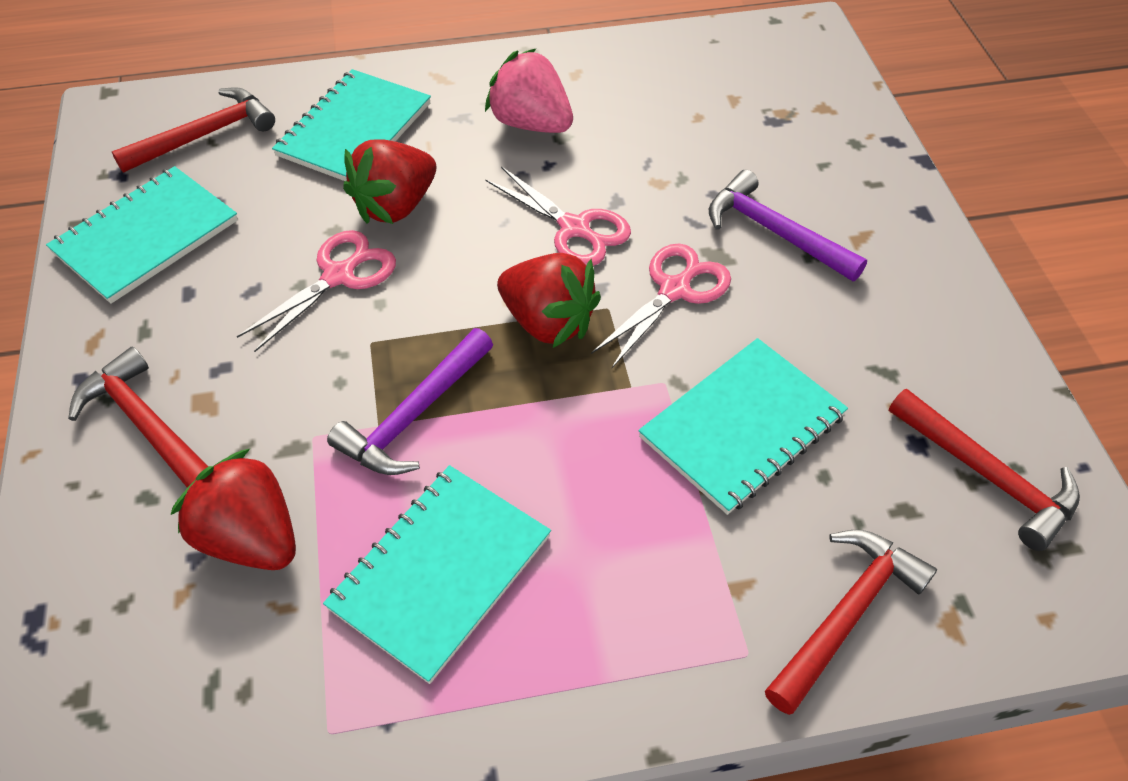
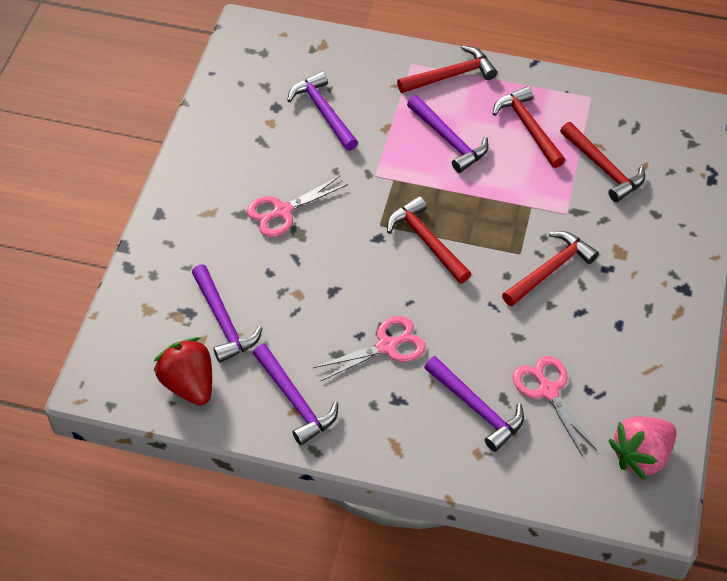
purple hammer: 2 -> 5
red hammer: 4 -> 5
red strawberry: 3 -> 1
turquoise notebook: 4 -> 0

